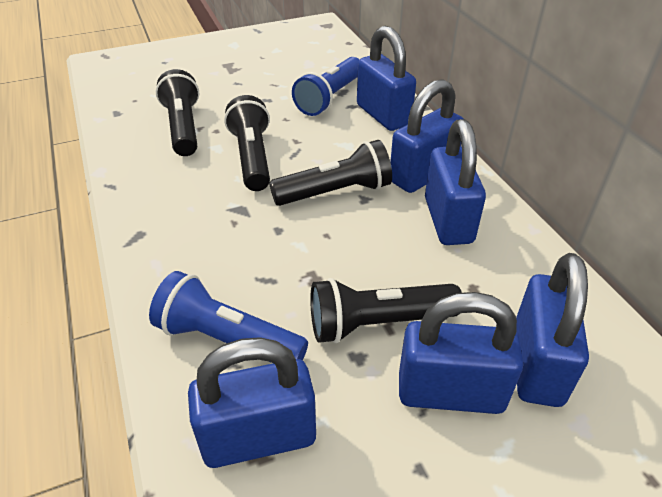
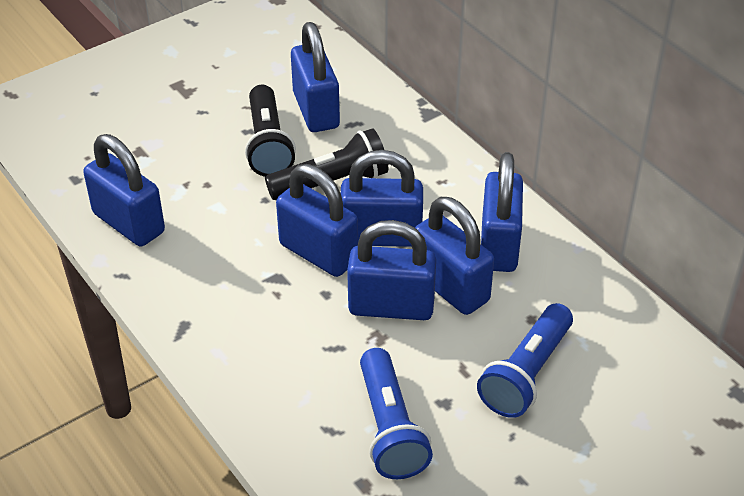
black flashlight: 4 -> 2
blue padlock: 6 -> 7

